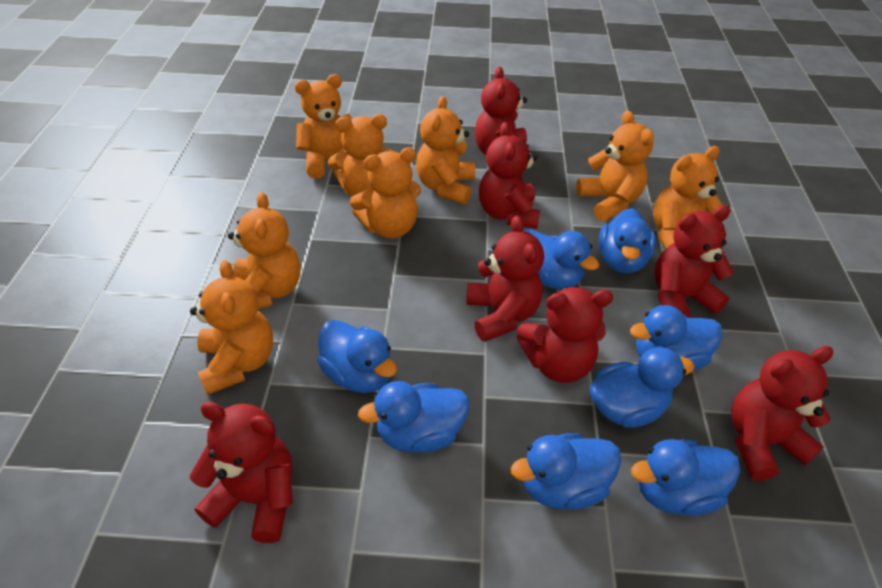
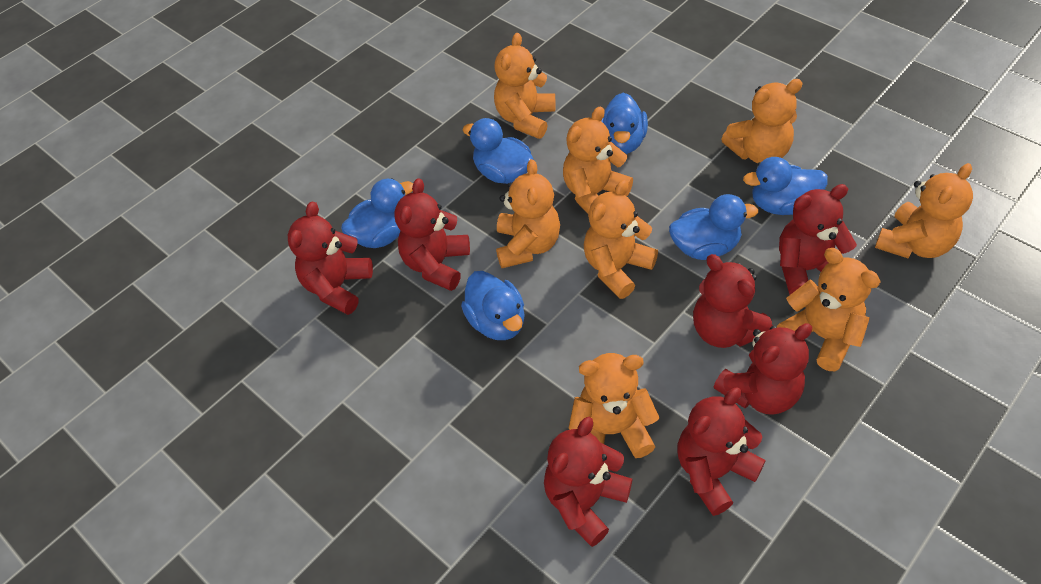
blue duck: 8 -> 6

